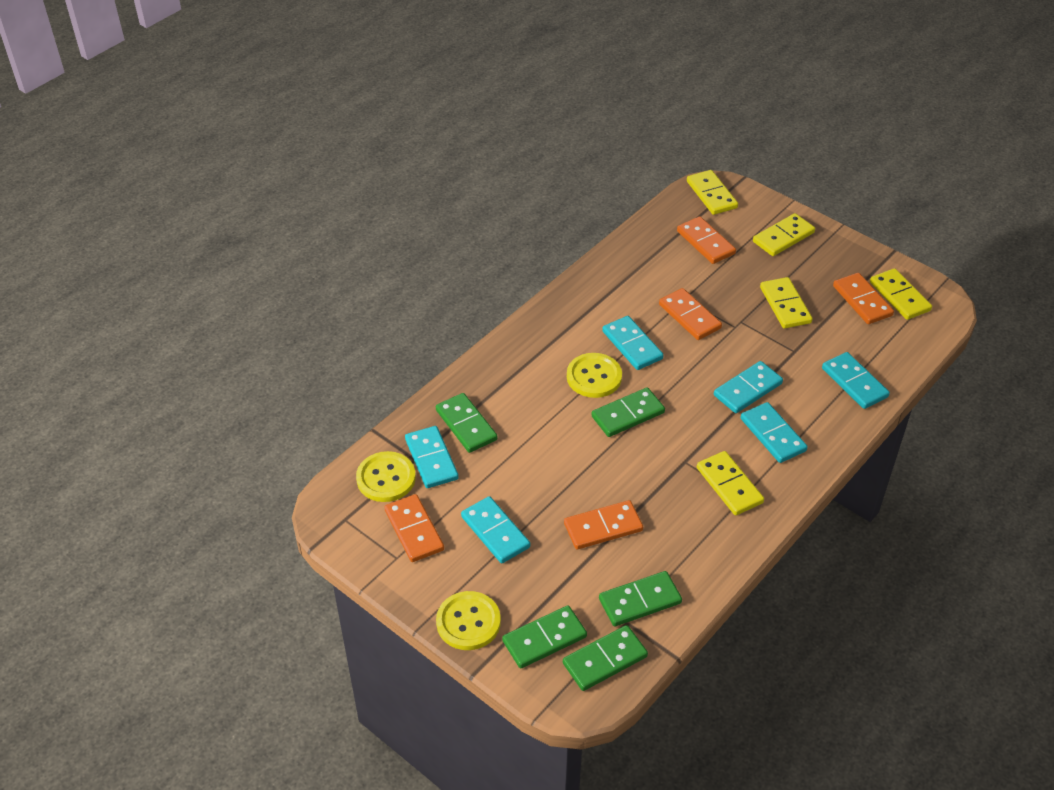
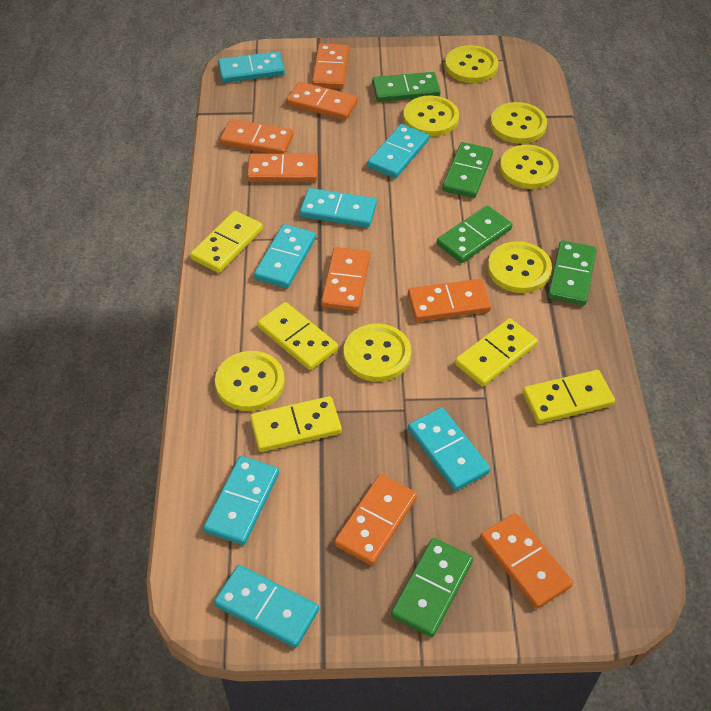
orange domino: 5 -> 8
turquoise domino: 6 -> 7
yellow button: 3 -> 7

